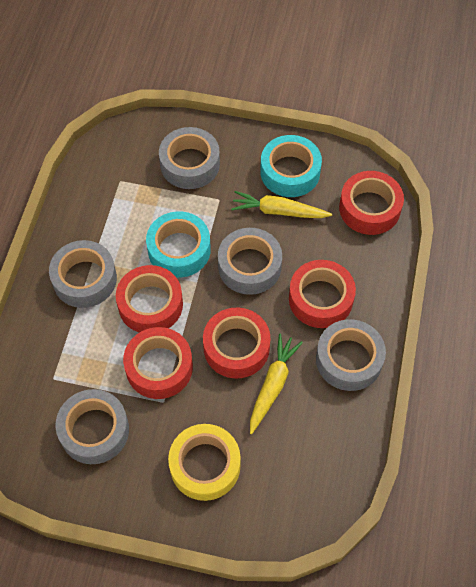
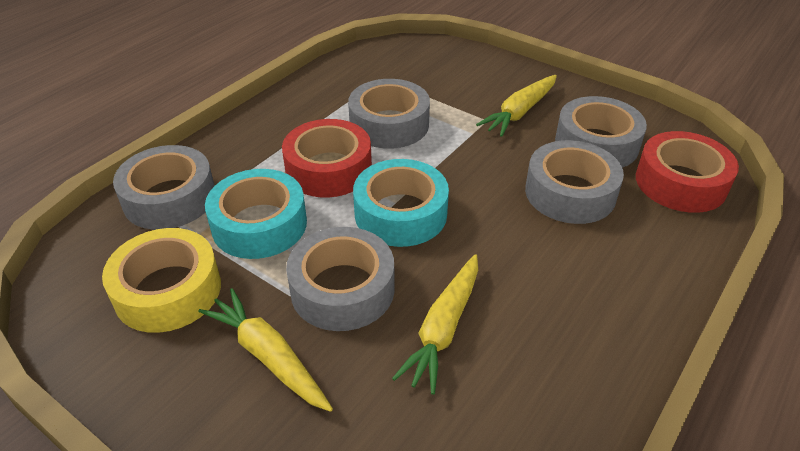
red tape: 5 -> 2
yellow carrot: 2 -> 3

